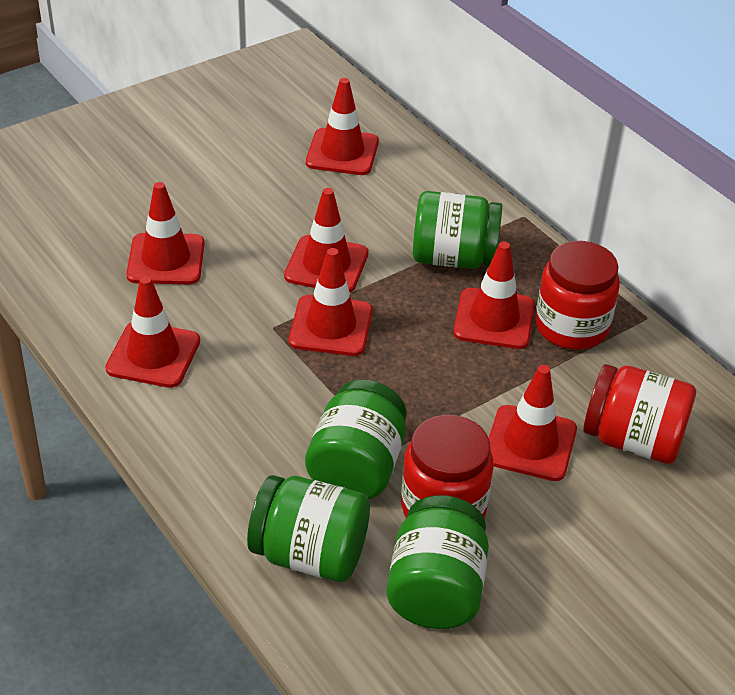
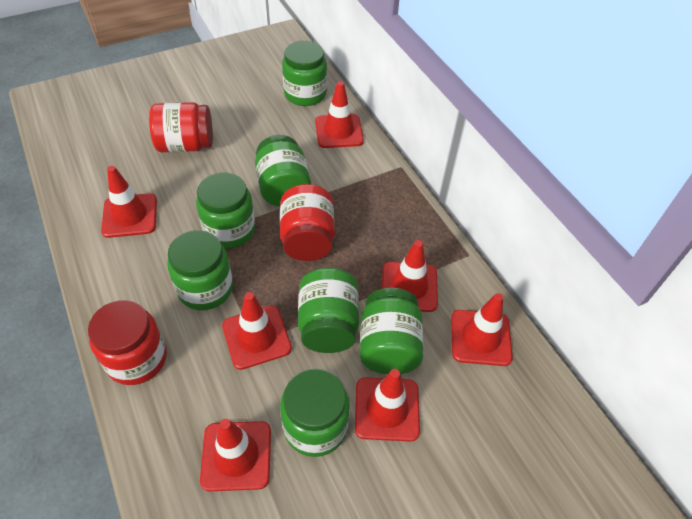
green jar: 4 -> 7

